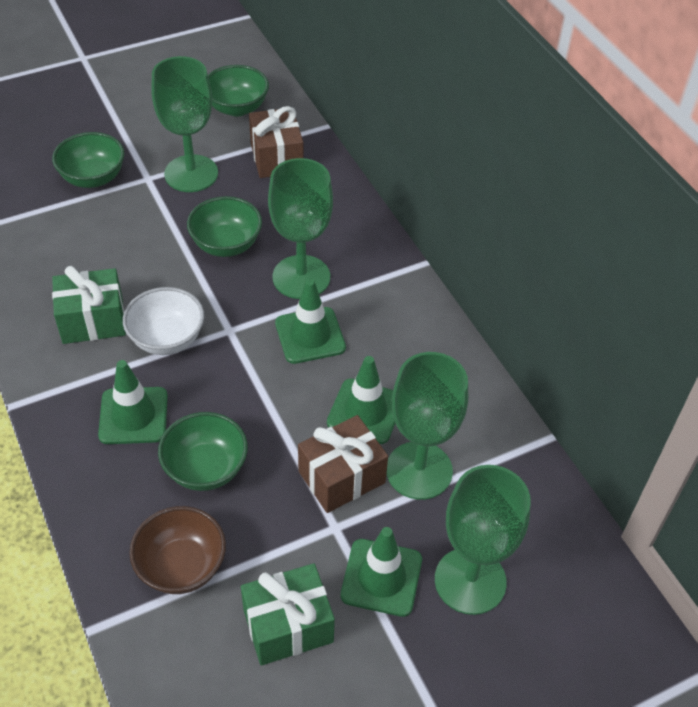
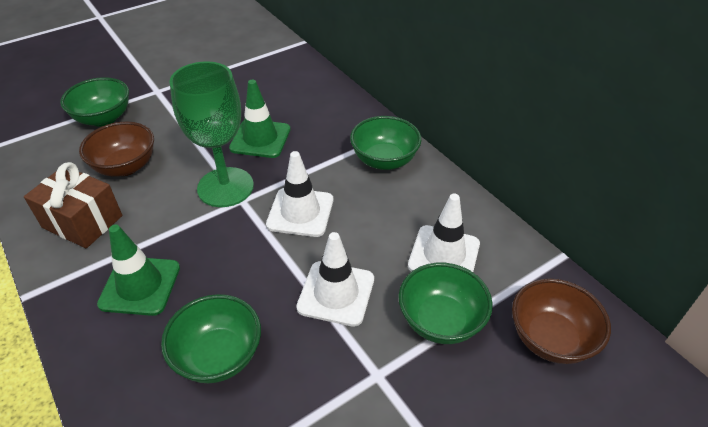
brown bowl: 1 -> 2
brown gift: 2 -> 1
green gift: 2 -> 0
green goblet: 4 -> 1
green traffic cone: 4 -> 2
white bowl: 1 -> 0
white traffic cone: 0 -> 3

